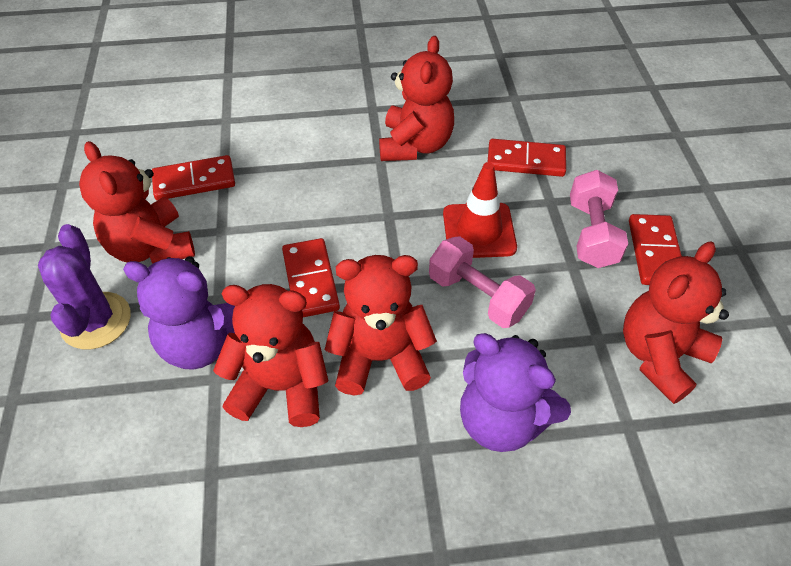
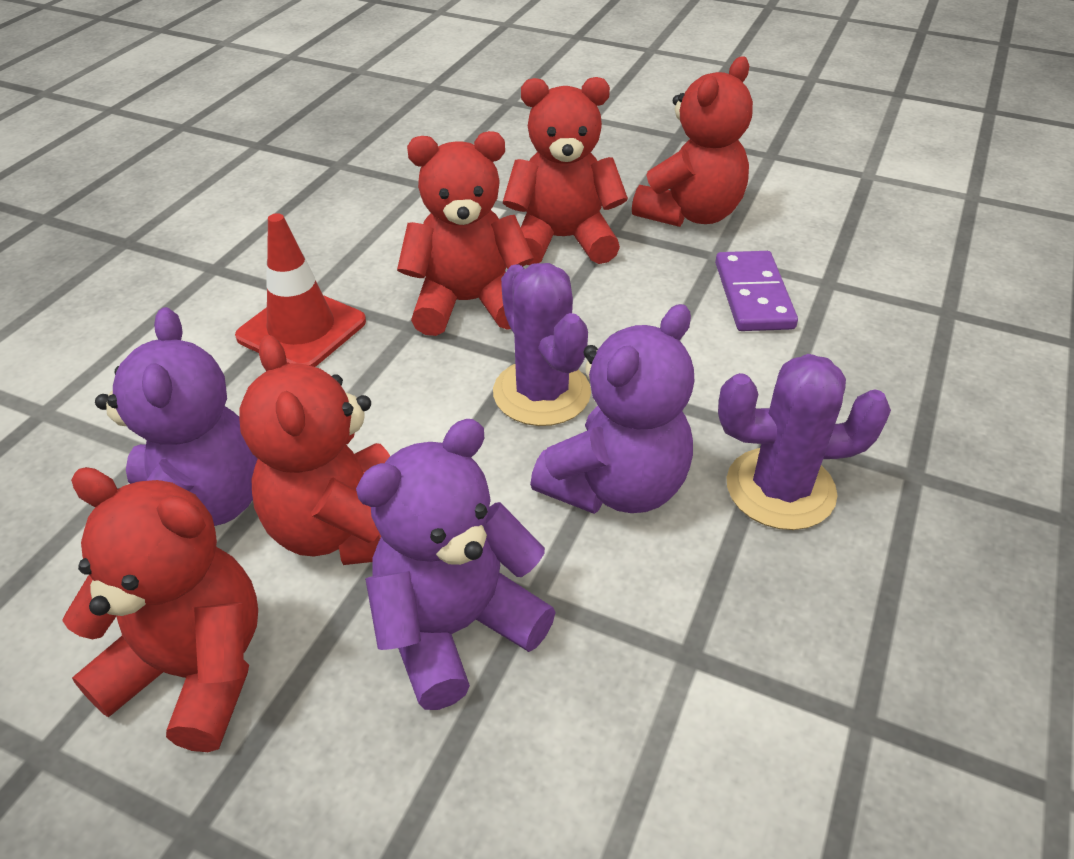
pink dumbbell: 2 -> 0
purple cactus: 1 -> 2
purple domino: 0 -> 1
purple teddy bear: 2 -> 3
red domino: 4 -> 0

